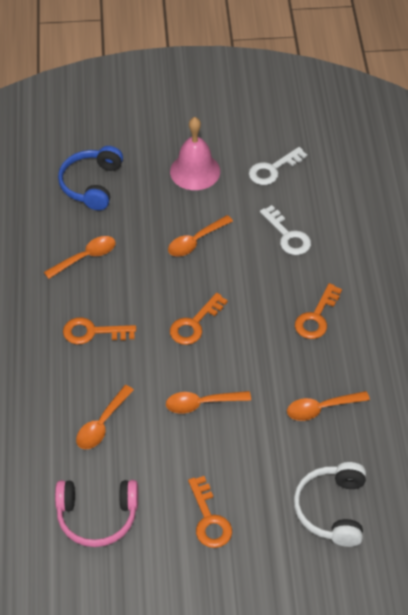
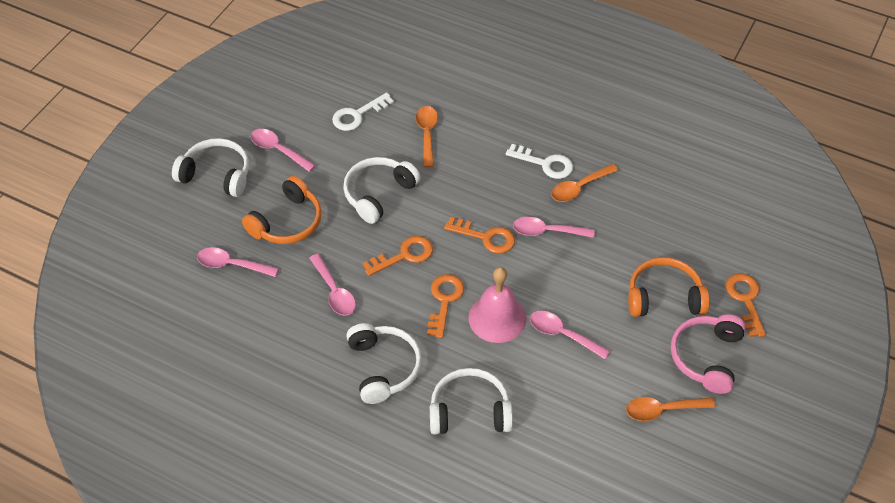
blue headphones: 1 -> 0
orange headphones: 0 -> 2
orange spoon: 5 -> 3
pink spoon: 0 -> 5
white headphones: 1 -> 4

